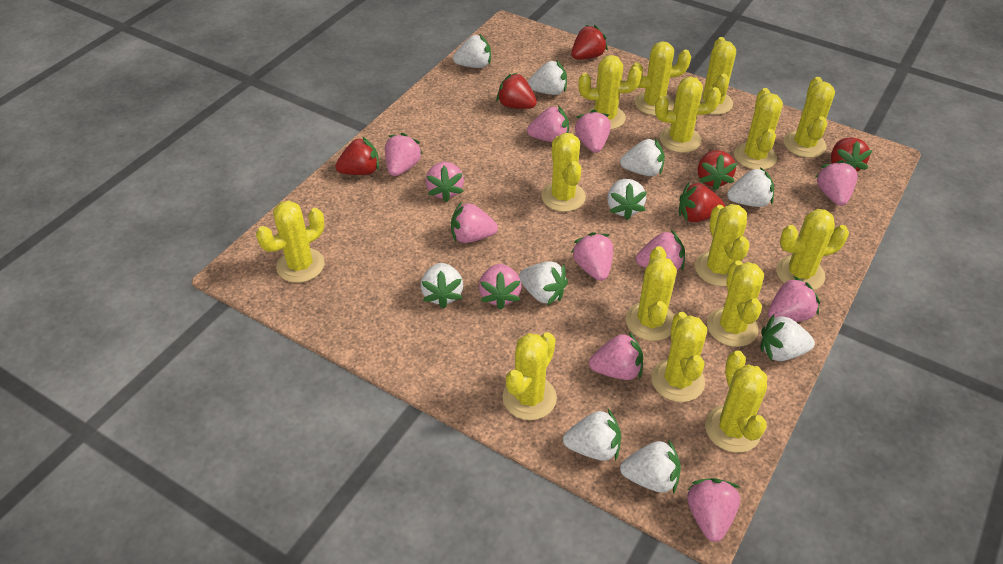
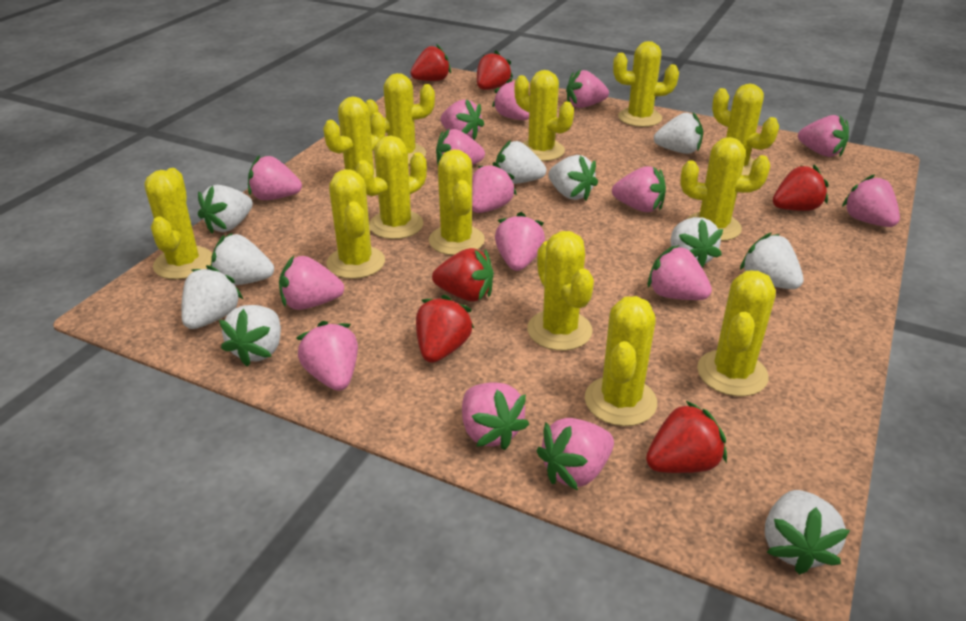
pink strawberry: 12 -> 15
yellow cactus: 15 -> 13

